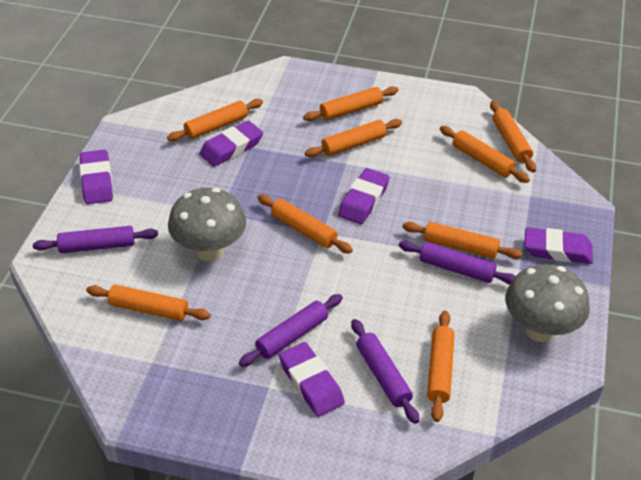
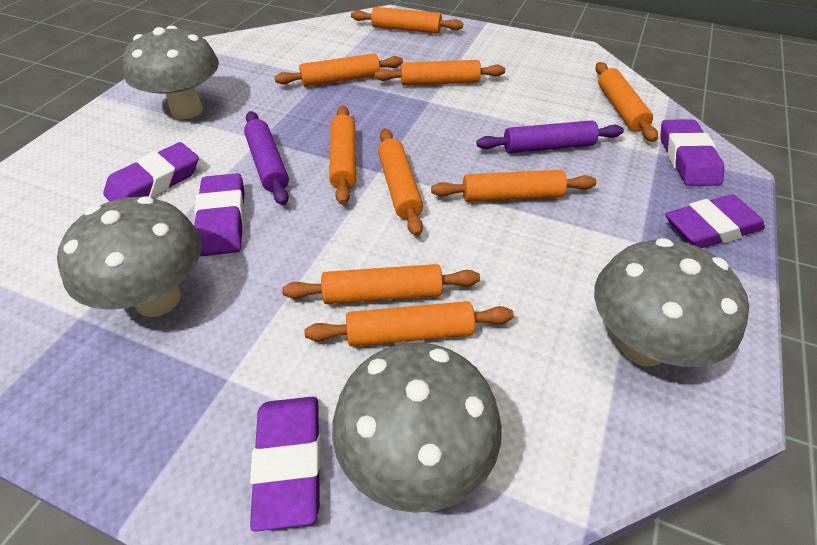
grey mushroom: 2 -> 4
purple rolling pin: 4 -> 2

